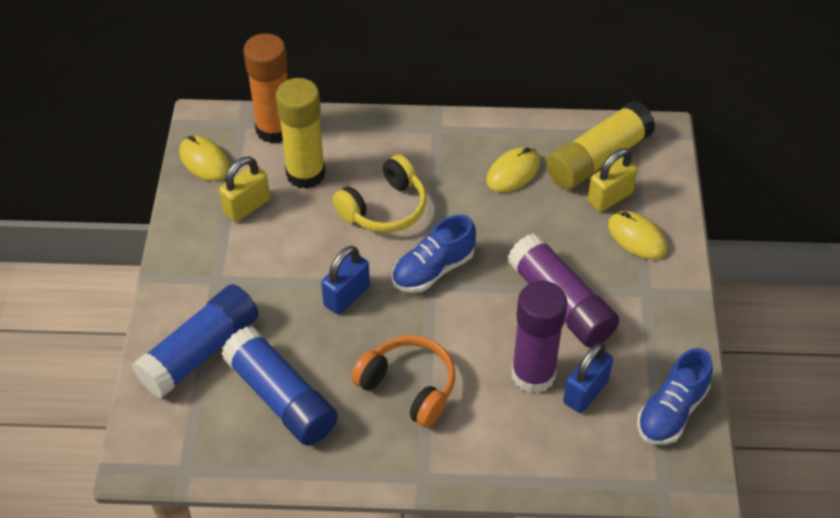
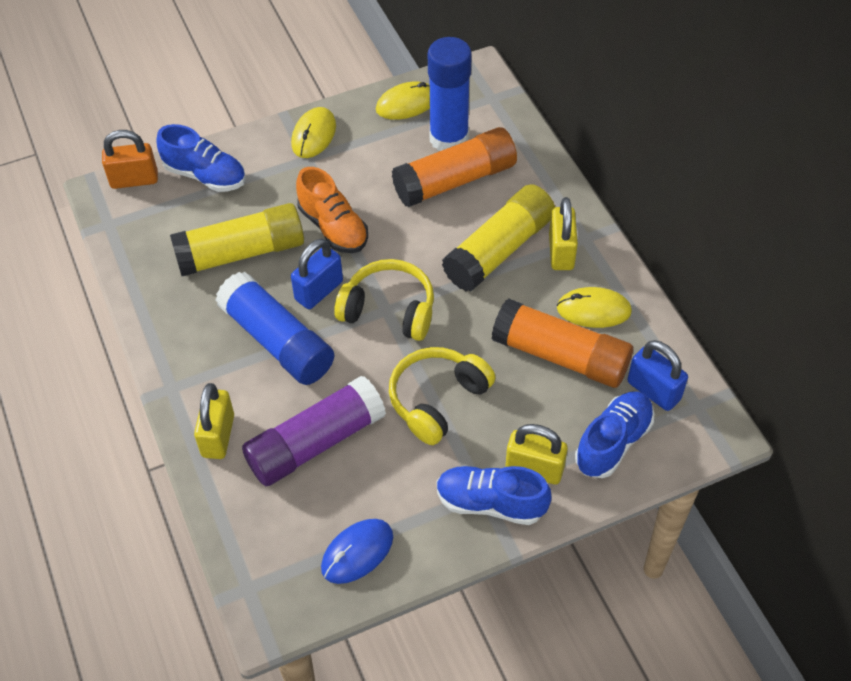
blue mouse: 0 -> 1
blue shoe: 2 -> 3
orange glue stick: 1 -> 2
orange headphones: 1 -> 0
orange padlock: 0 -> 1
orange shoe: 0 -> 1
purple glue stick: 2 -> 1
yellow headphones: 1 -> 2
yellow padlock: 2 -> 3

